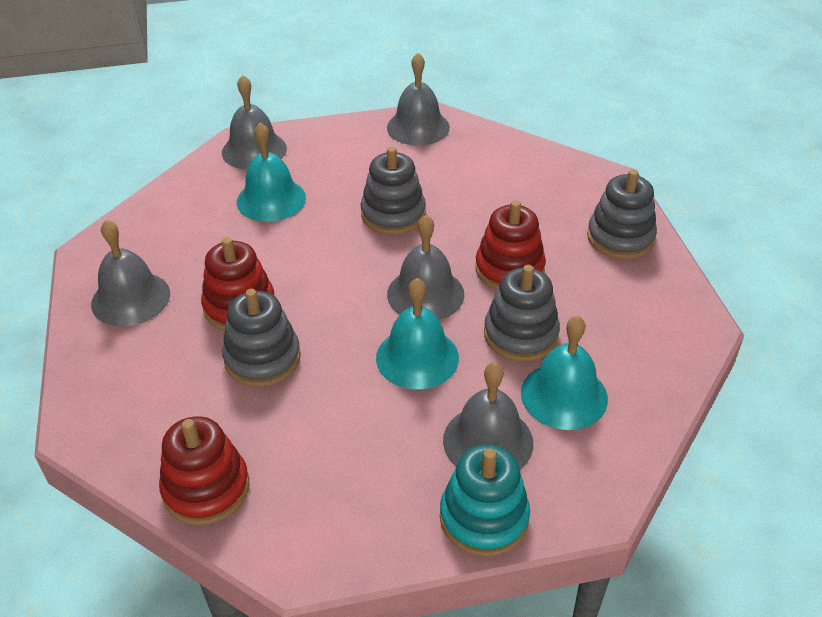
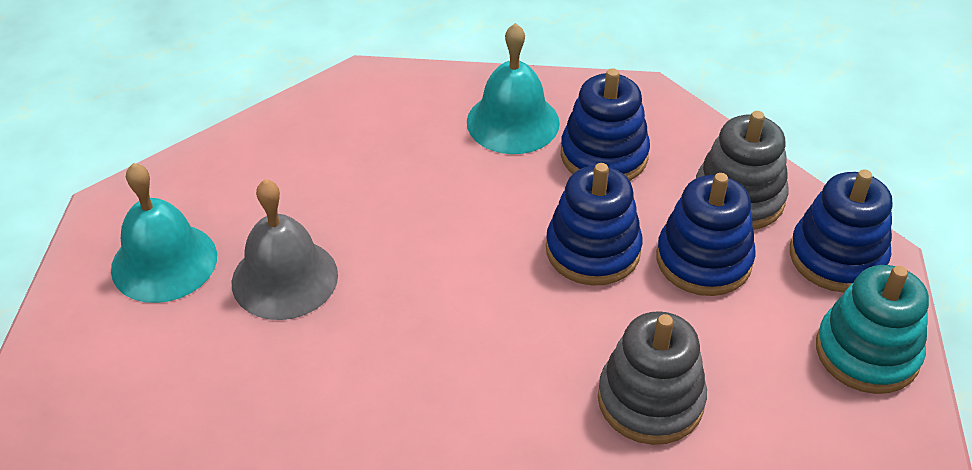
blue stacking toy: 0 -> 4
grey bell: 5 -> 1
grey stacking toy: 4 -> 2
red stacking toy: 3 -> 0
turquoise bell: 3 -> 2

